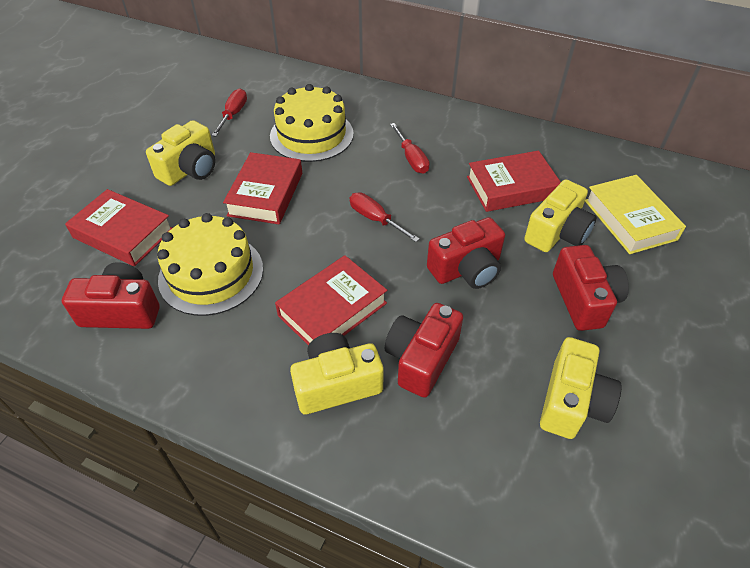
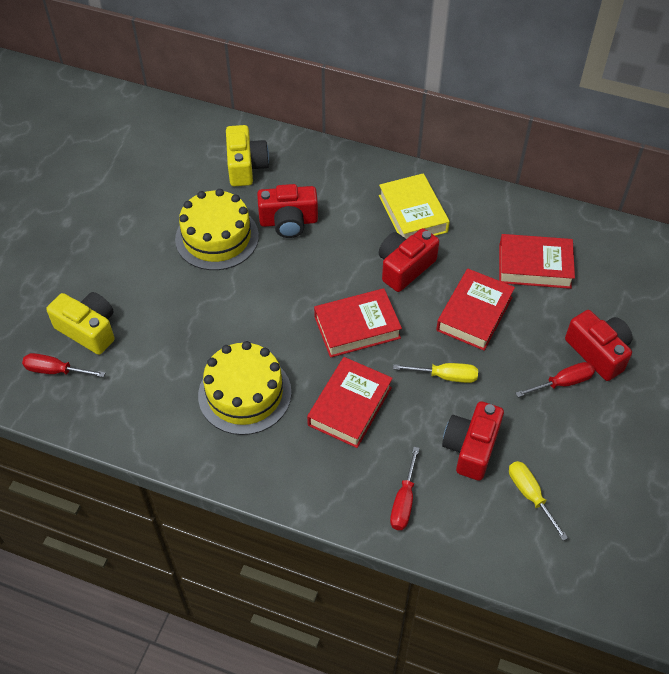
yellow camera: 4 -> 2
yellow screwdriver: 0 -> 2

